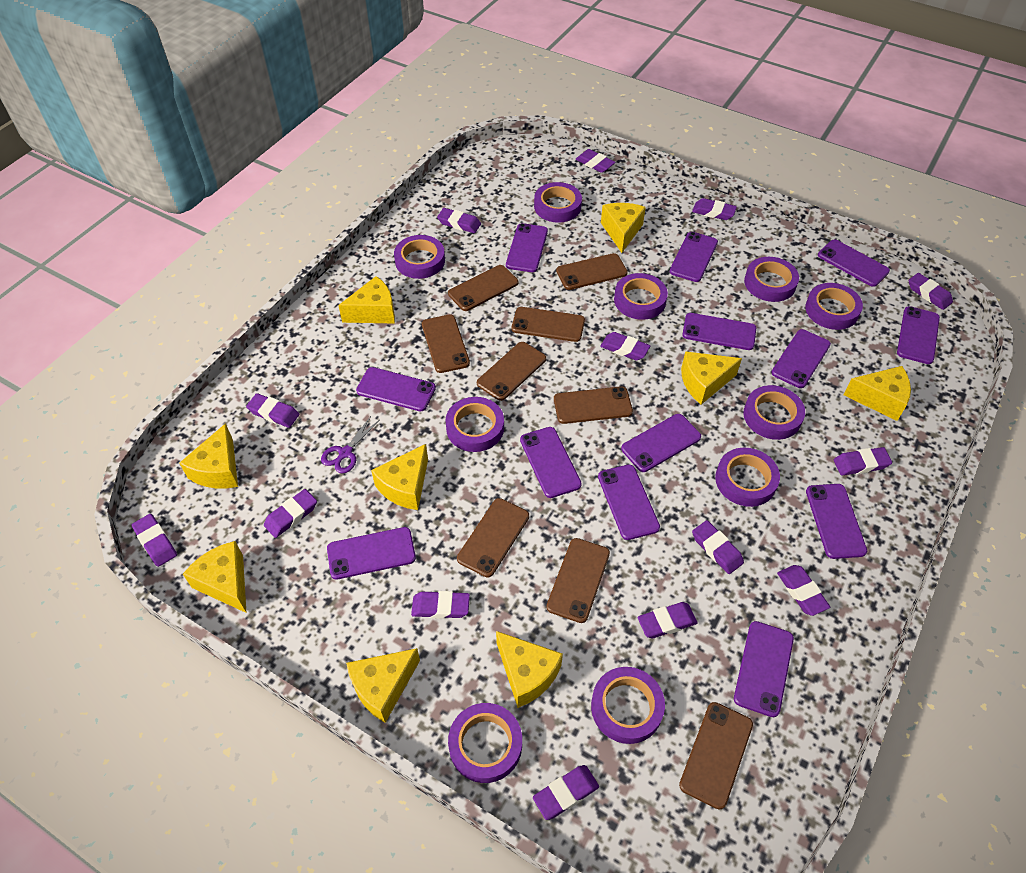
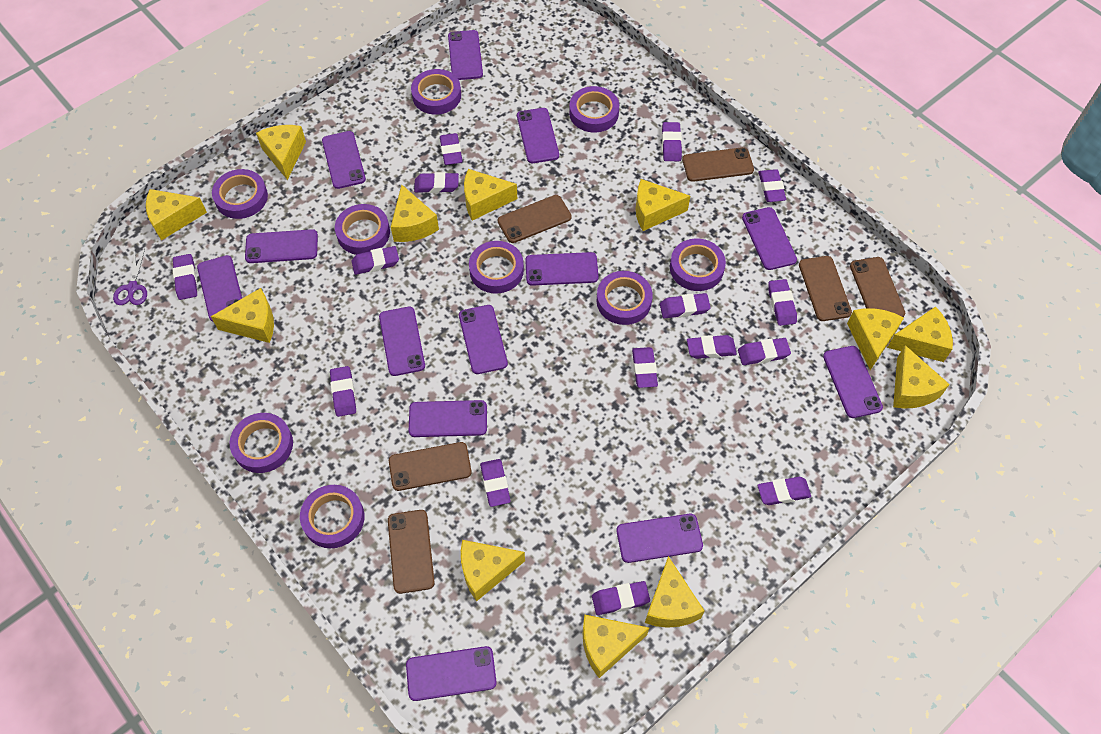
brown phone: 9 -> 6
purple eraser: 14 -> 15
purple tape: 10 -> 9
yellow cheese: 9 -> 12

